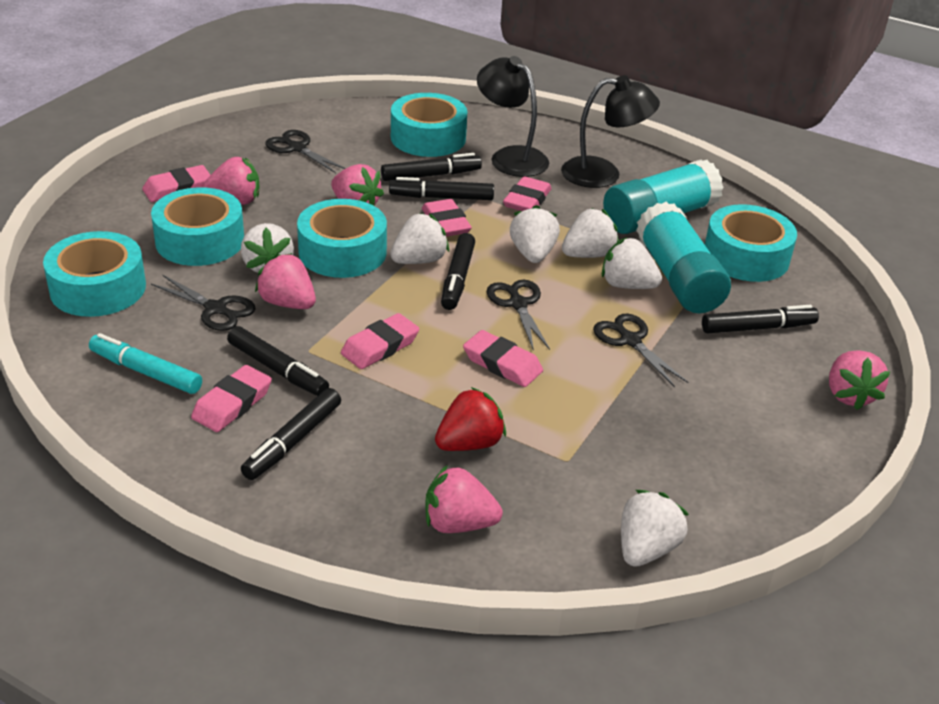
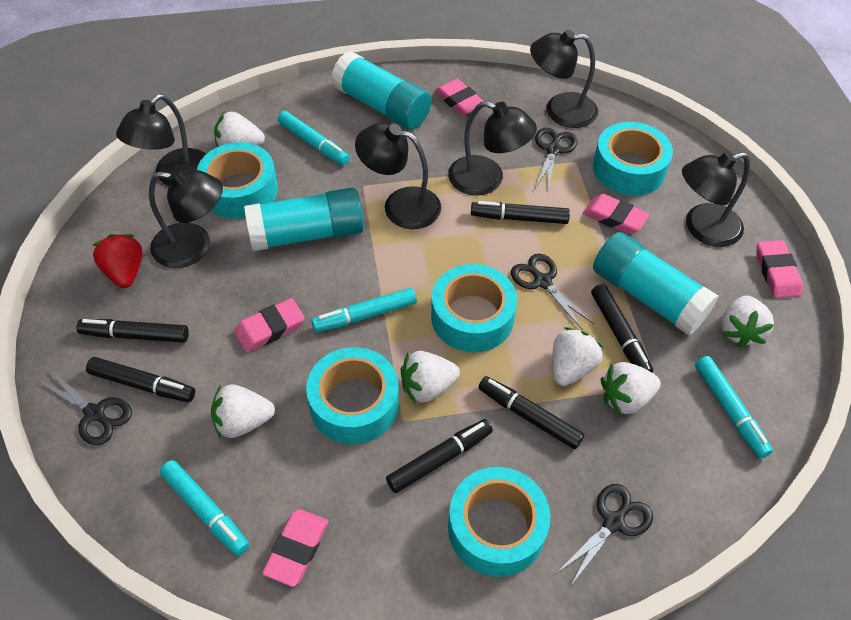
black lamp: 2 -> 6
pink eraser: 6 -> 5
pink strawberry: 5 -> 0
turquoise glue stick: 2 -> 3
turquoise marker: 1 -> 4

